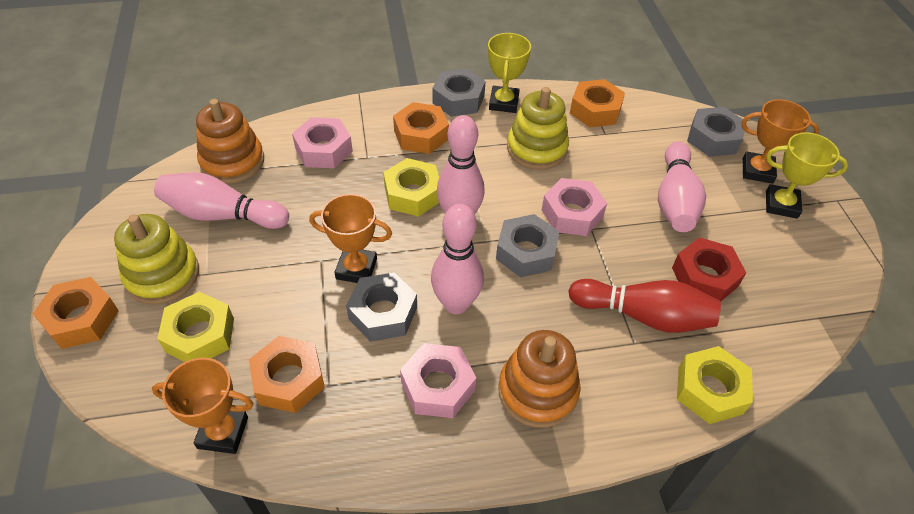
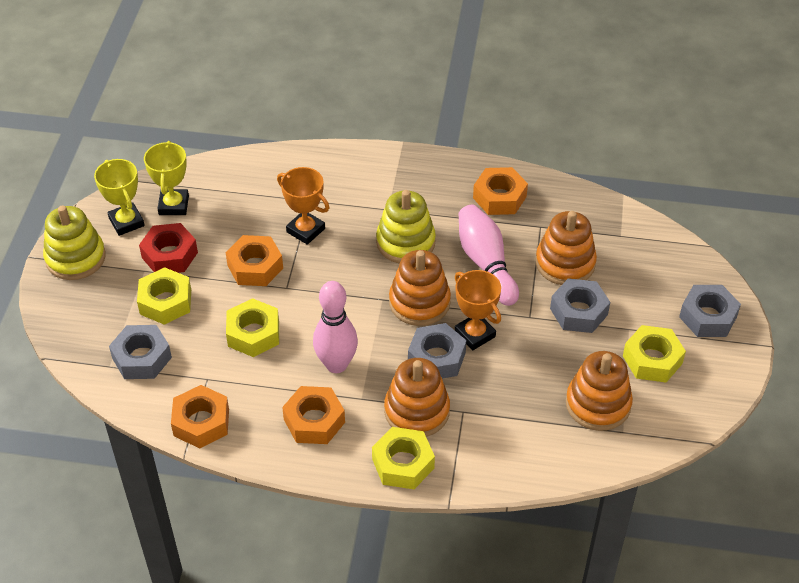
orange stacking toy: 2 -> 4
orange trophy: 3 -> 2
pink bowling pin: 4 -> 2
pink nut: 3 -> 0
red bowling pin: 1 -> 0
yellow nut: 3 -> 4

